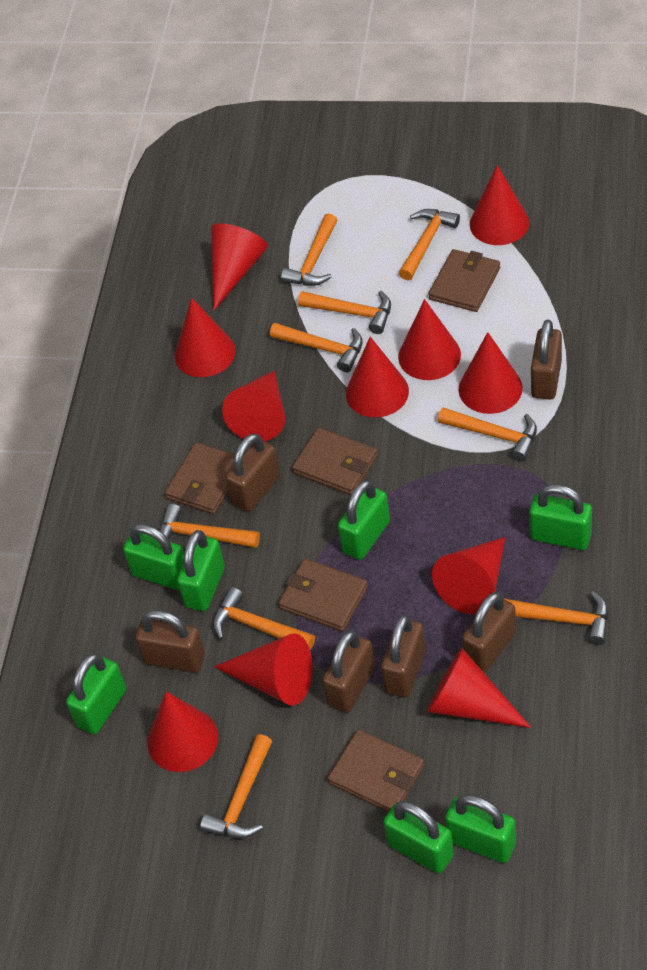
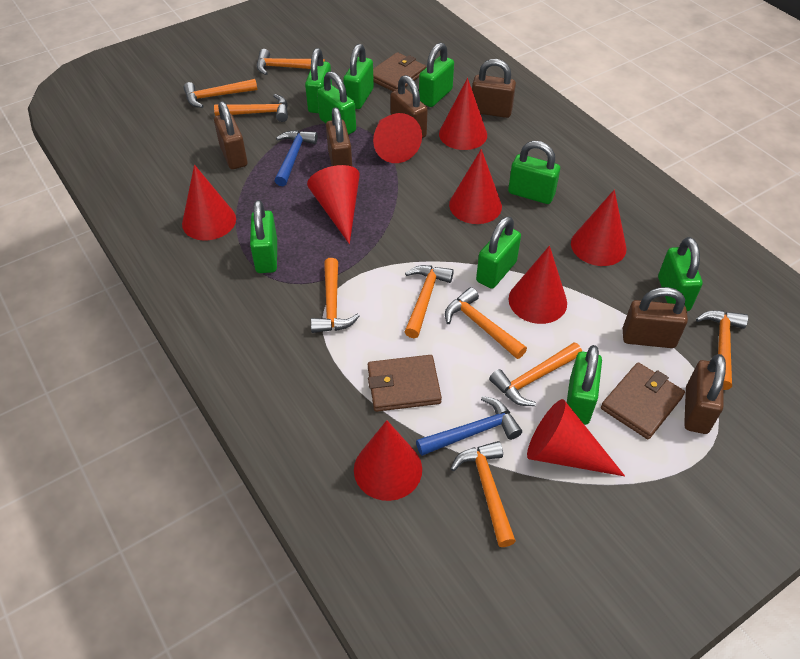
blue hammer: 0 -> 2
brown wallet: 5 -> 3
green padlock: 7 -> 9
red cone: 11 -> 9

